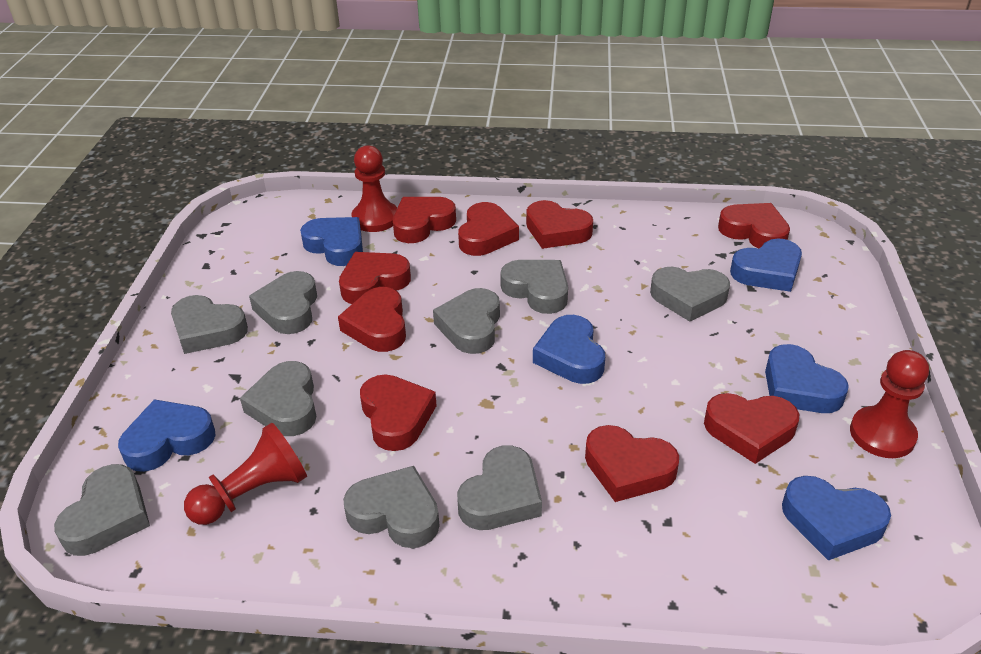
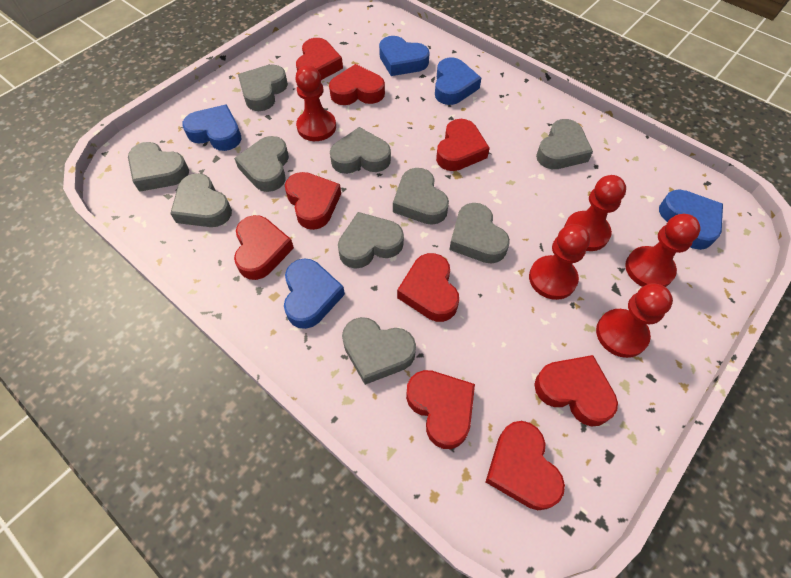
blue heart: 6 -> 5
grey heart: 9 -> 10
red pawn: 3 -> 5

